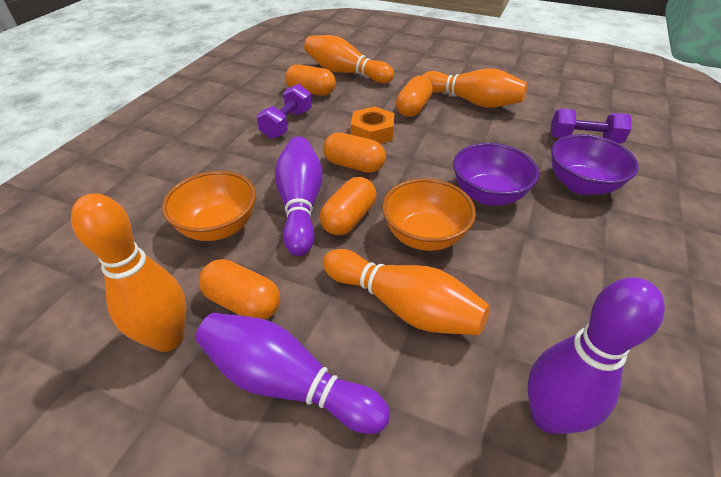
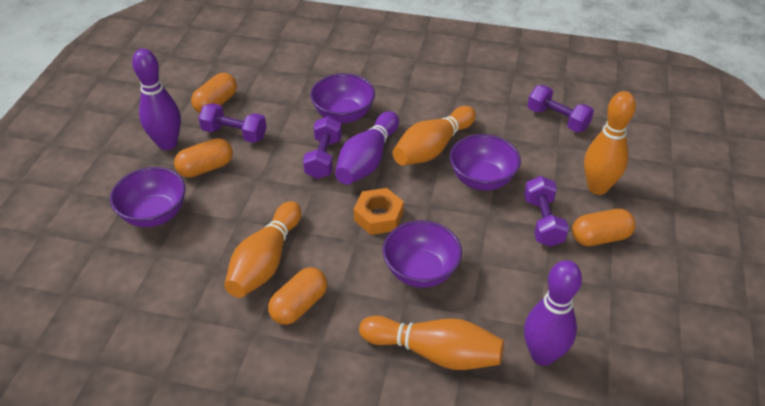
orange bowl: 2 -> 0
orange capsule: 5 -> 4
purple bowl: 2 -> 4
purple dumbbell: 2 -> 4

